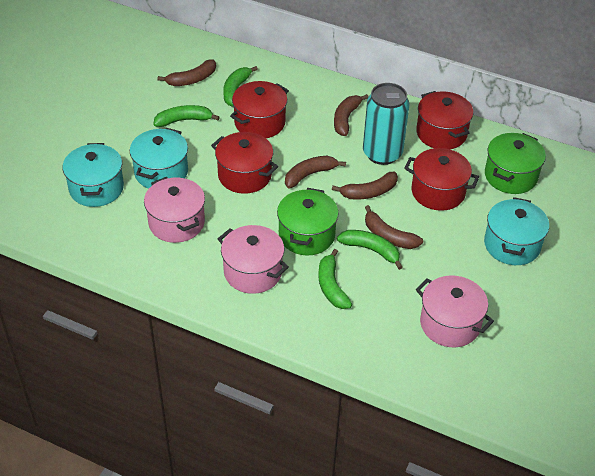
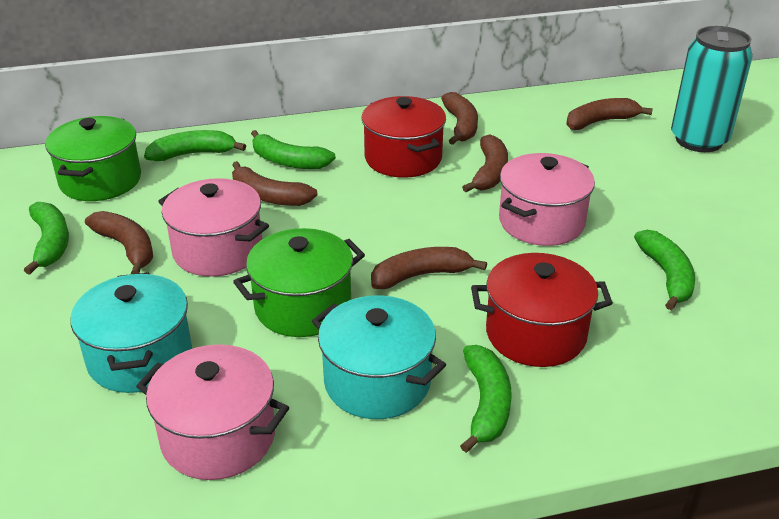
brown banana: 5 -> 6
green banana: 4 -> 5
red pot: 4 -> 2
turquoise pot: 3 -> 2

